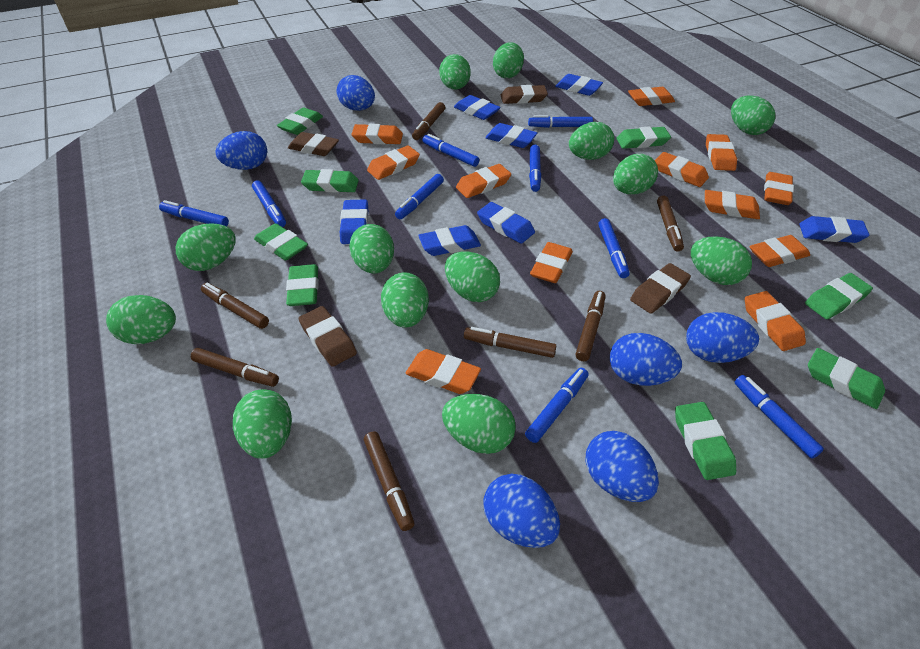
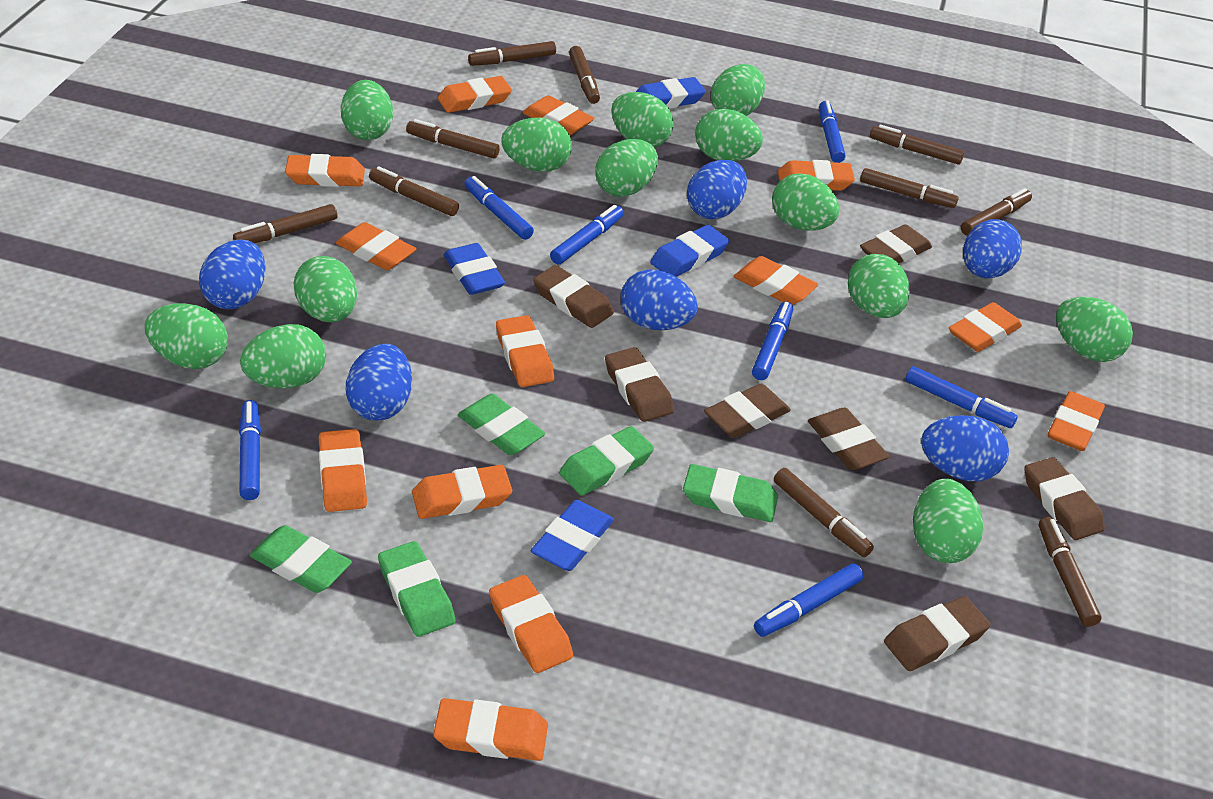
blue eraser: 7 -> 4
blue marker: 9 -> 7
brown eraser: 4 -> 7
brown marker: 7 -> 10
green eraser: 8 -> 5
orange eraser: 12 -> 13

